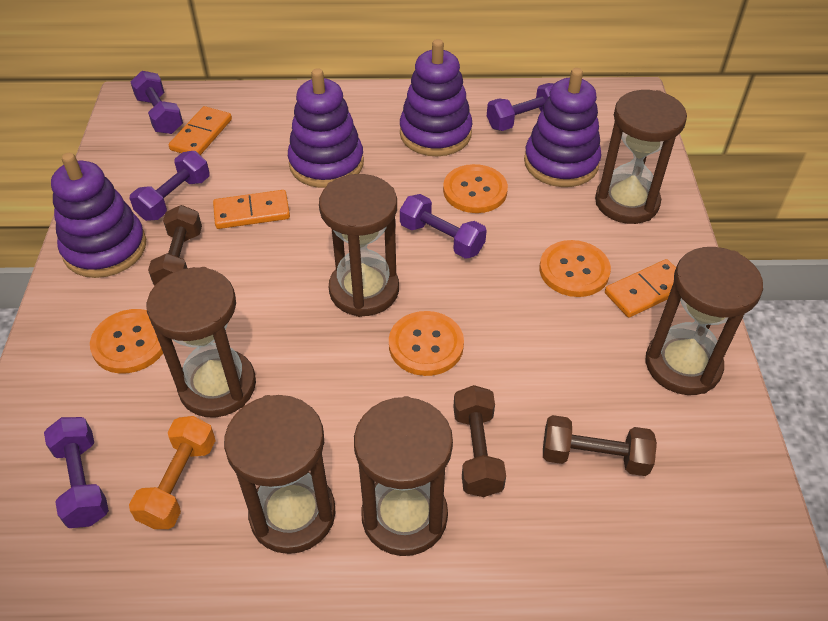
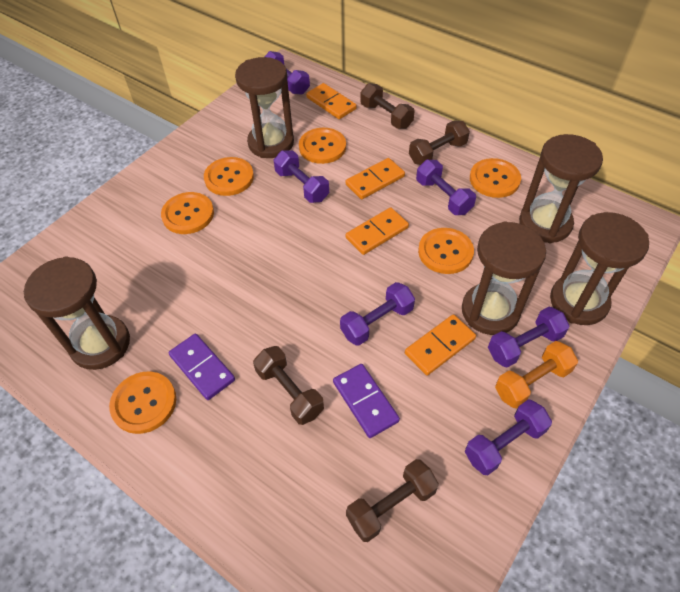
brown dumbbell: 3 -> 4
brown hourglass: 6 -> 5
orange button: 4 -> 6
orange domino: 3 -> 4
purple domino: 0 -> 2
purple dumbbell: 5 -> 6
purple stacking toy: 4 -> 0

